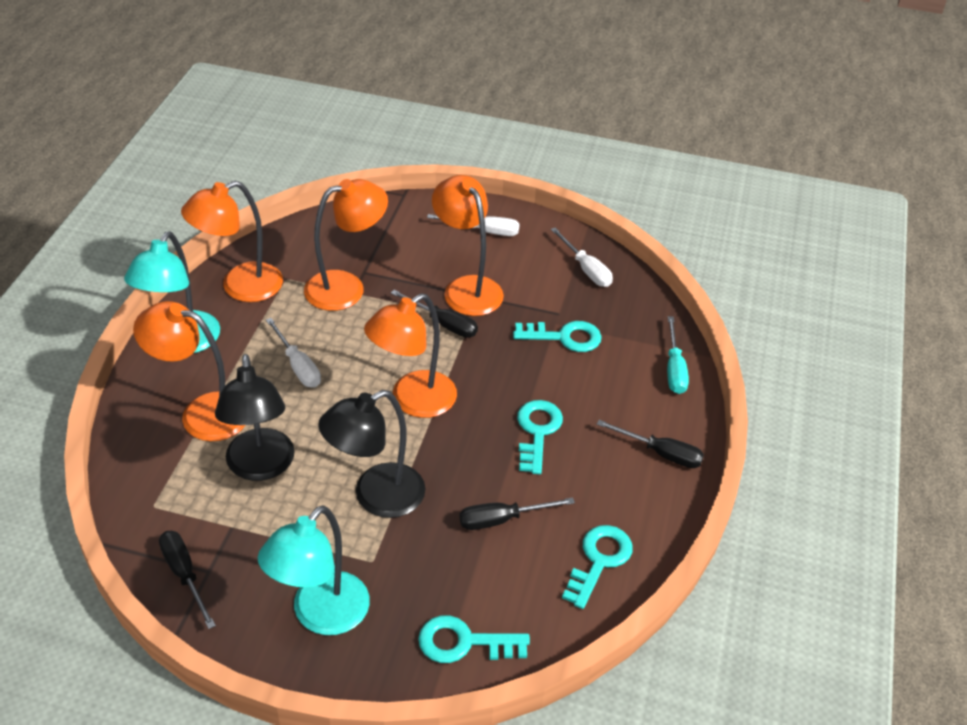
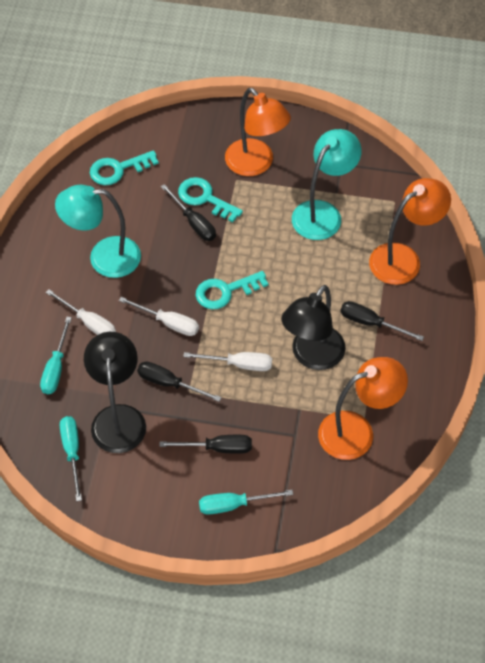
orange lamp: 5 -> 3
turquoise key: 4 -> 3
turquoise screwdriver: 1 -> 3

